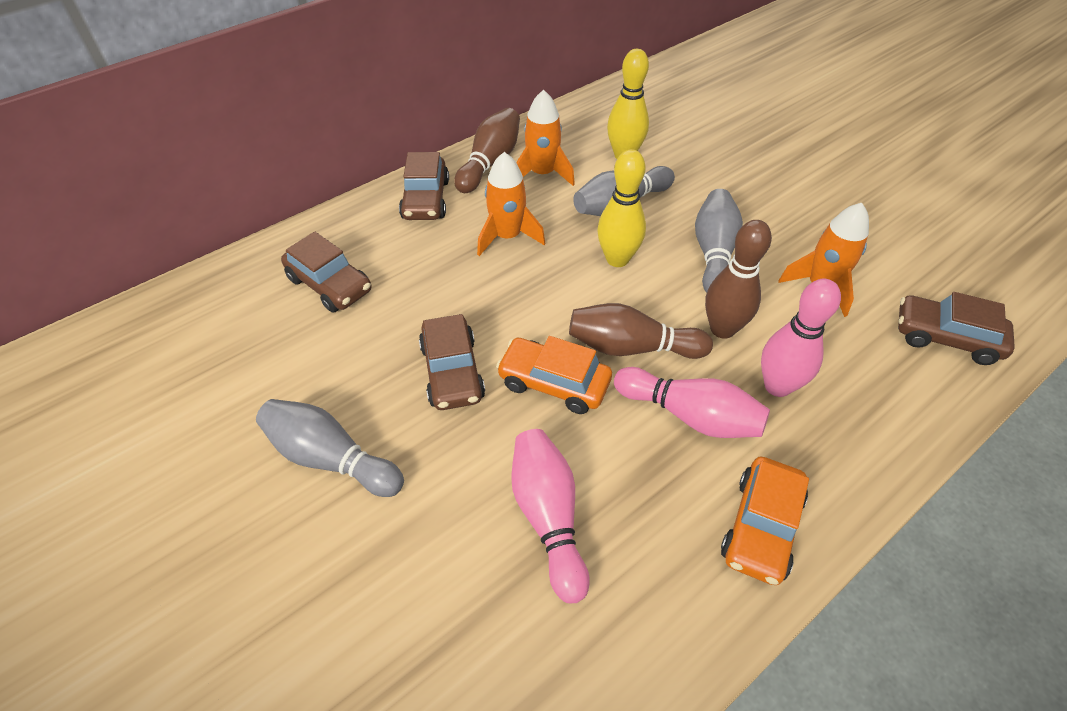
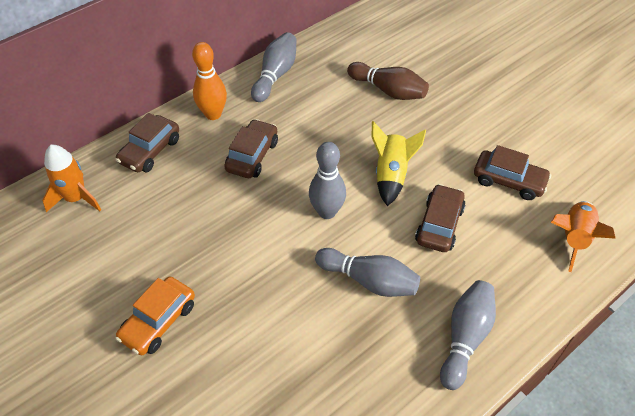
brown bowling pin: 3 -> 1
grey bowling pin: 3 -> 4
orange bowling pin: 0 -> 1
orange car: 2 -> 1
orange rocket: 3 -> 2
pink bowling pin: 3 -> 0
yellow bowling pin: 2 -> 0
yellow rocket: 0 -> 1

